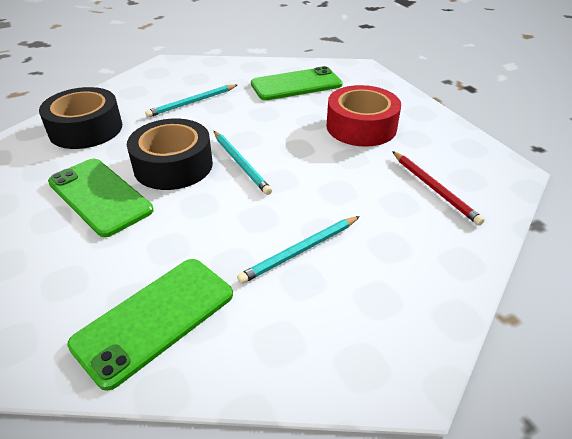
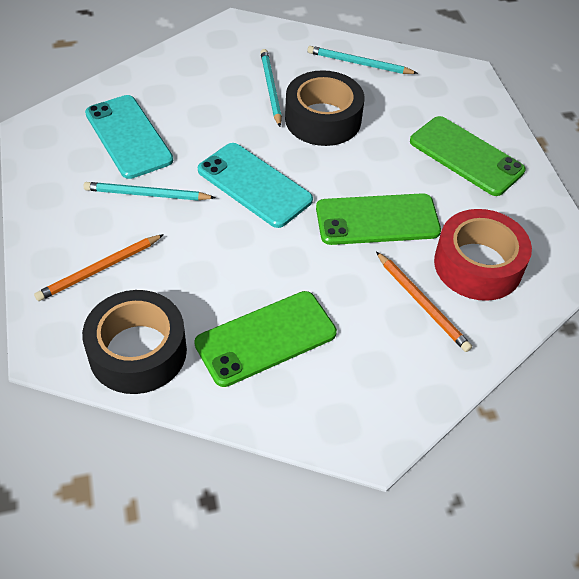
orange pencil: 0 -> 2
red pencil: 1 -> 0
turquoise phone: 0 -> 2

